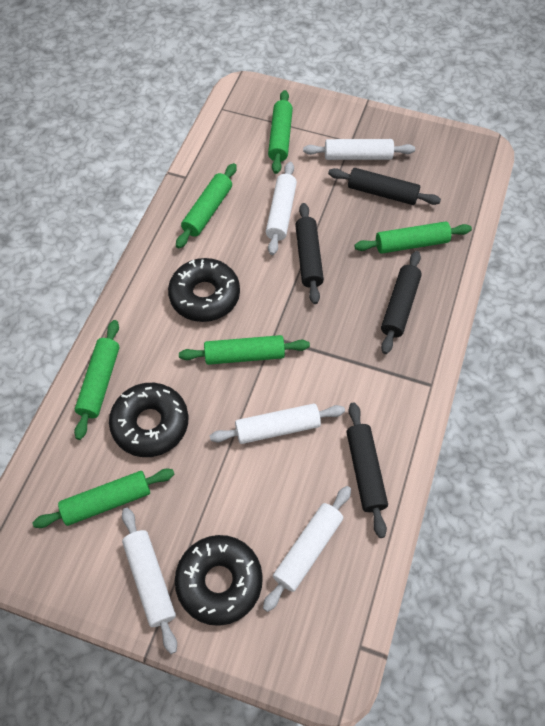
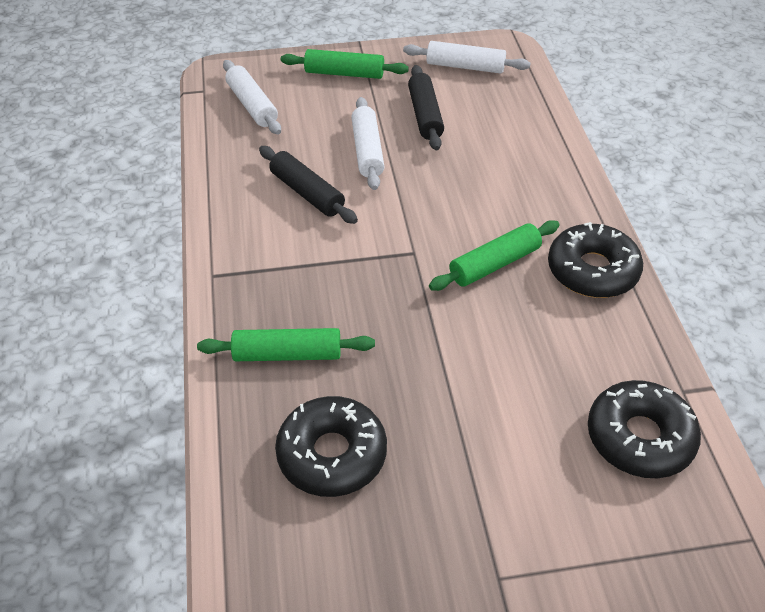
black rolling pin: 4 -> 2
green rolling pin: 6 -> 3
white rolling pin: 5 -> 3

